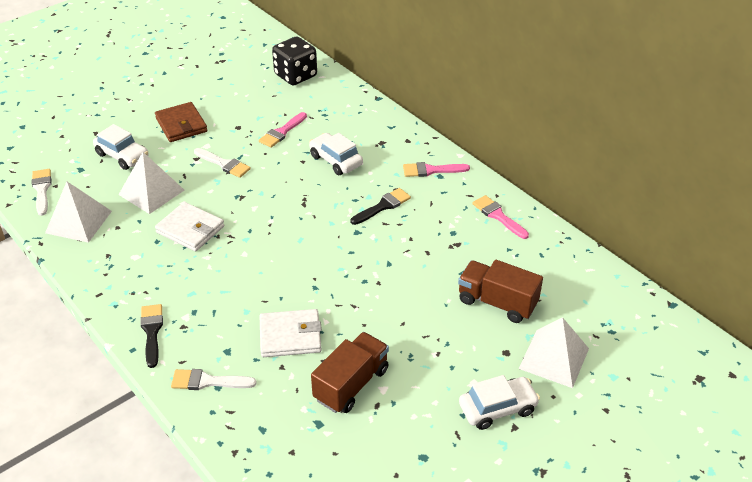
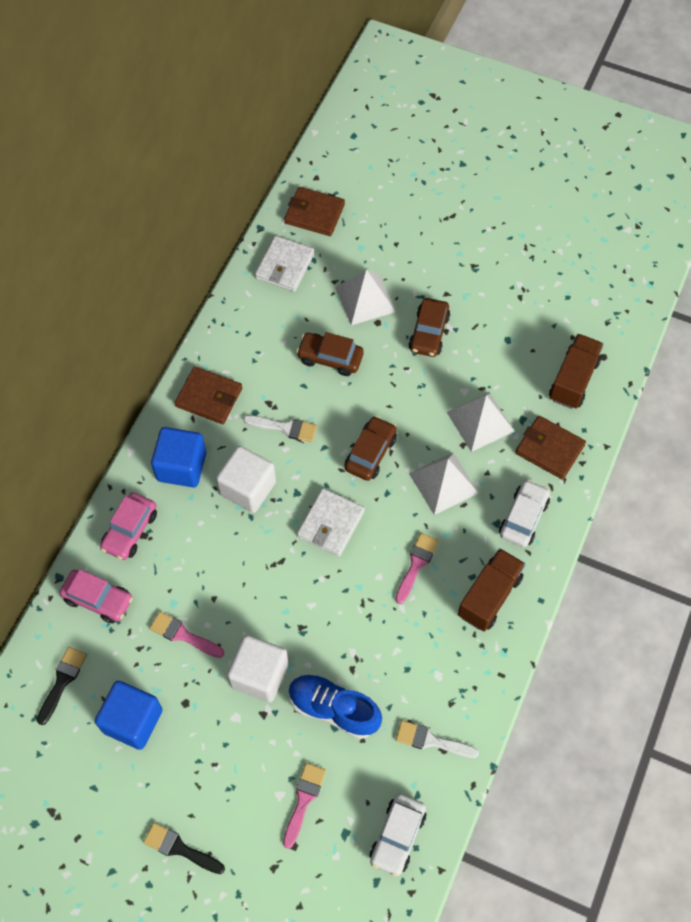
black dice: 1 -> 0
blue cube: 0 -> 2
blue shoe: 0 -> 1
brown car: 0 -> 3
brown wallet: 1 -> 3
pink car: 0 -> 2
white brush: 3 -> 2
white car: 3 -> 2
white cube: 0 -> 2

